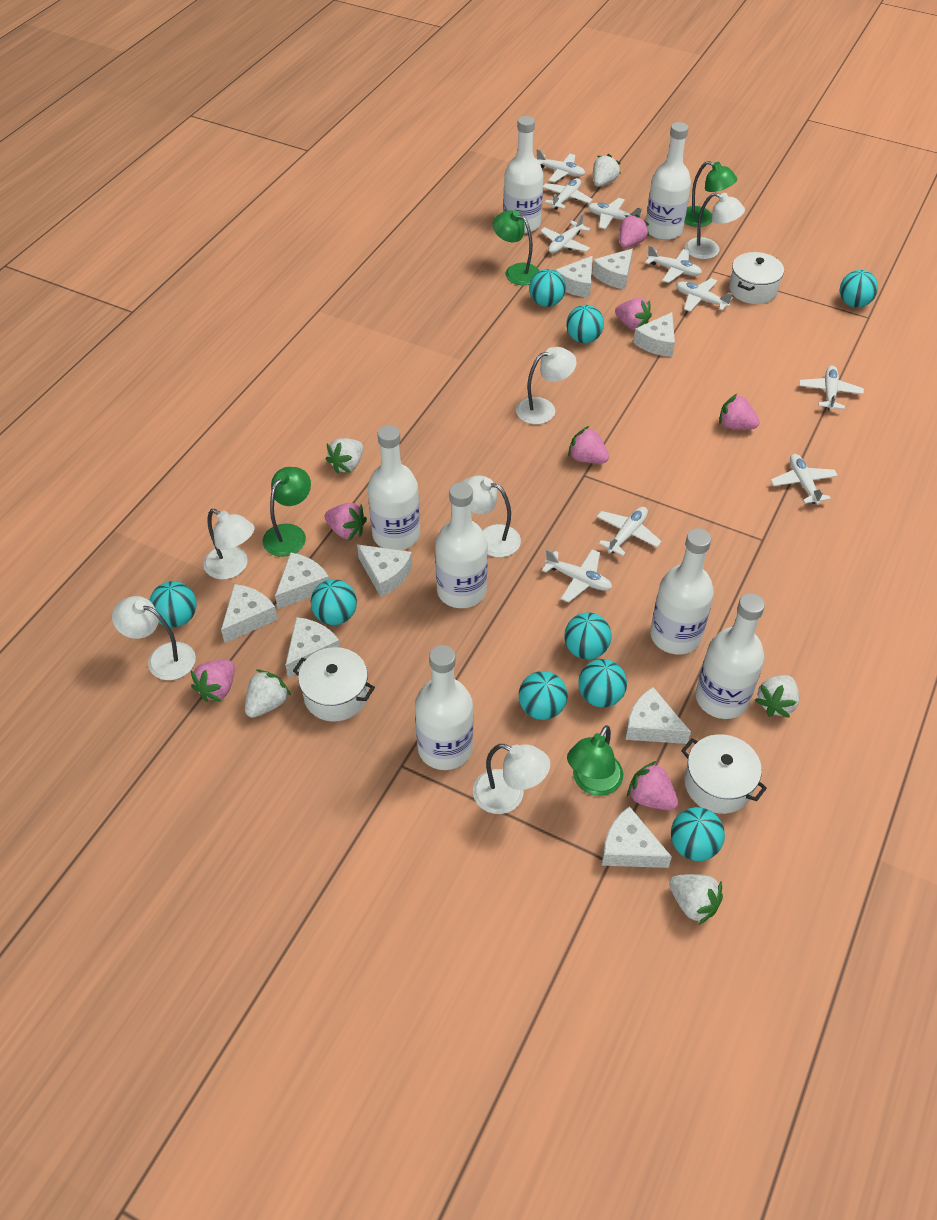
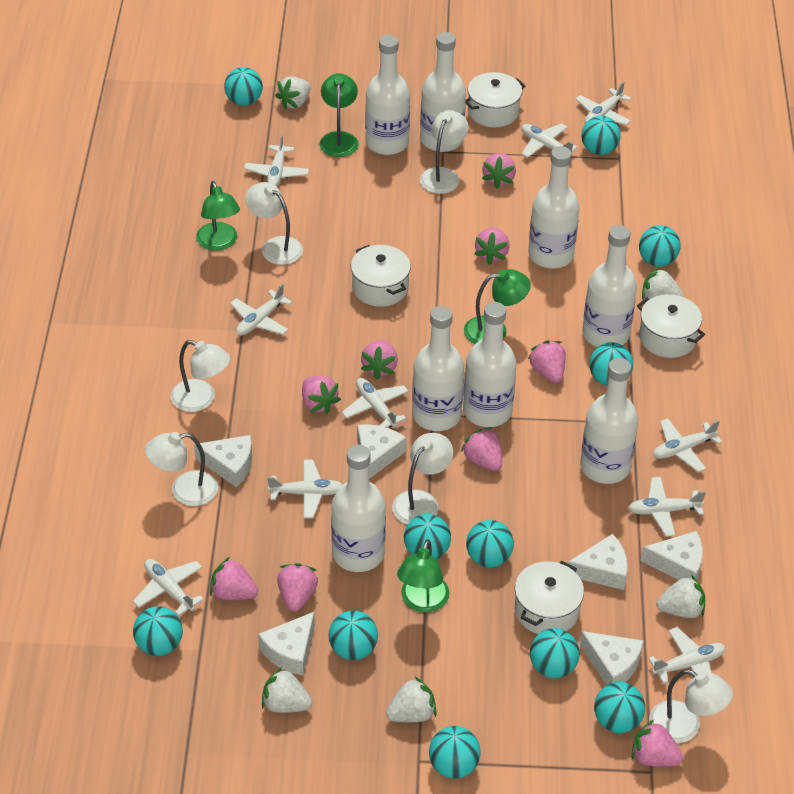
pink strawberry: 7 -> 9
turquoise ball: 9 -> 11
white bottle: 7 -> 8
white cheese: 9 -> 6
white pot: 3 -> 4

